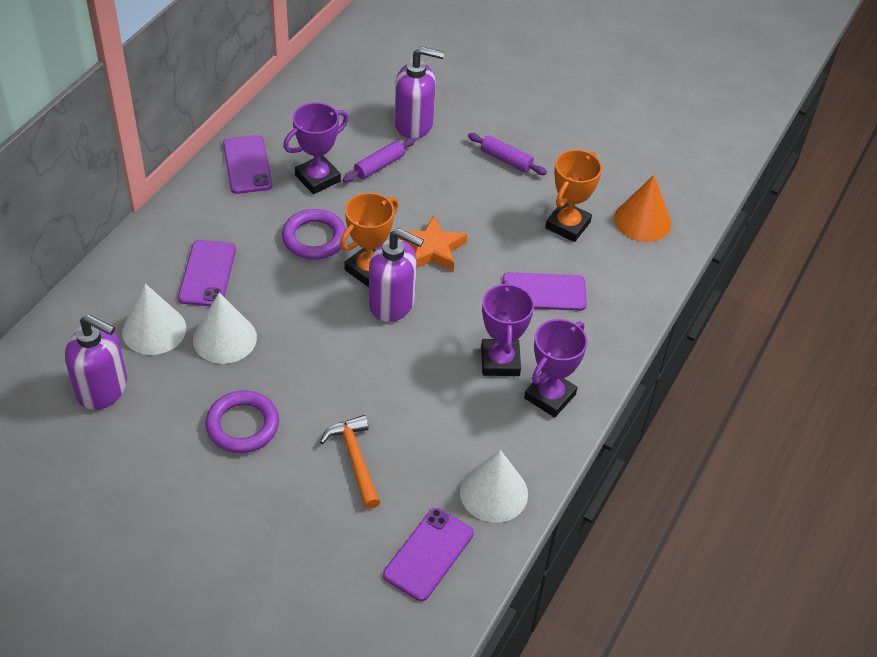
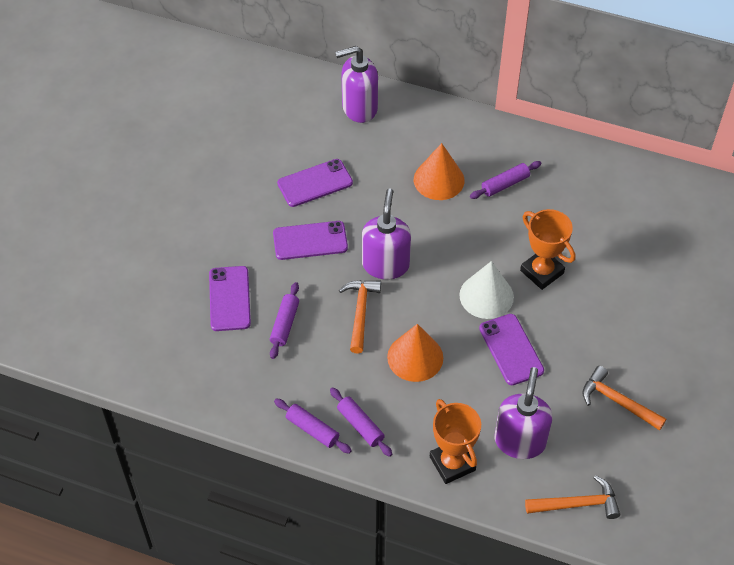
orange cone: 1 -> 2
orange hammer: 1 -> 3
orange star: 1 -> 0
purple ring: 2 -> 0
purple rolling pin: 2 -> 4
purple trophy: 3 -> 0
white cone: 3 -> 1

